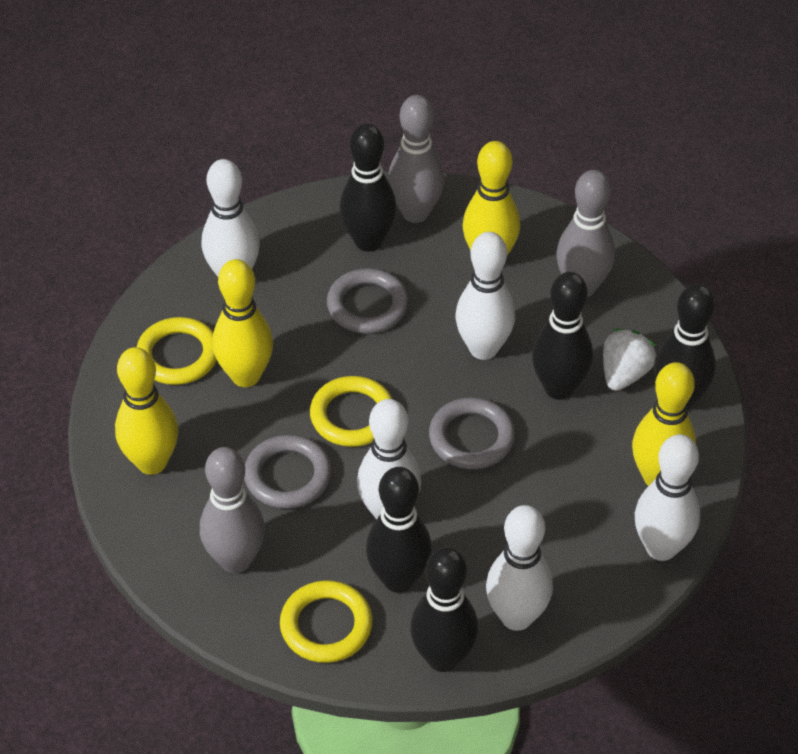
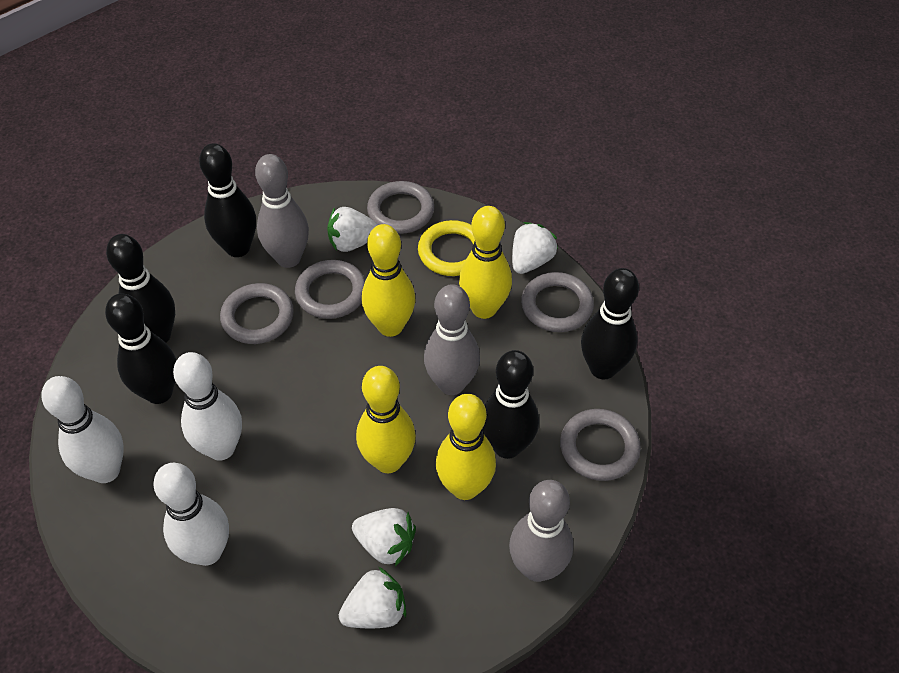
grey ring: 3 -> 5
white bowling pin: 5 -> 3
white strawberry: 1 -> 4
yellow ring: 3 -> 1

